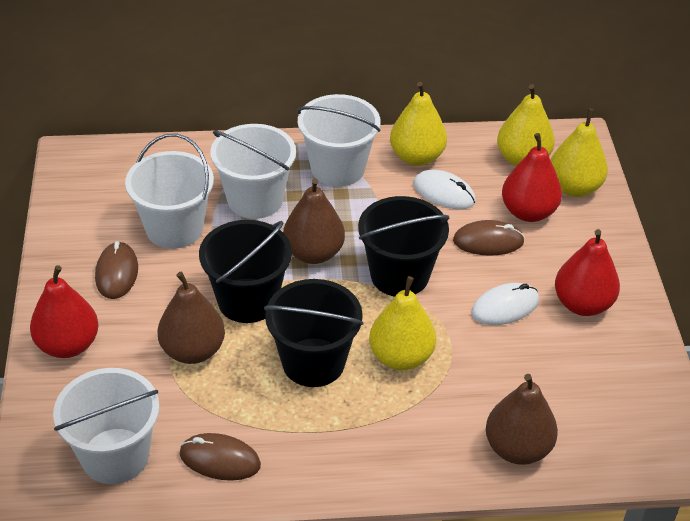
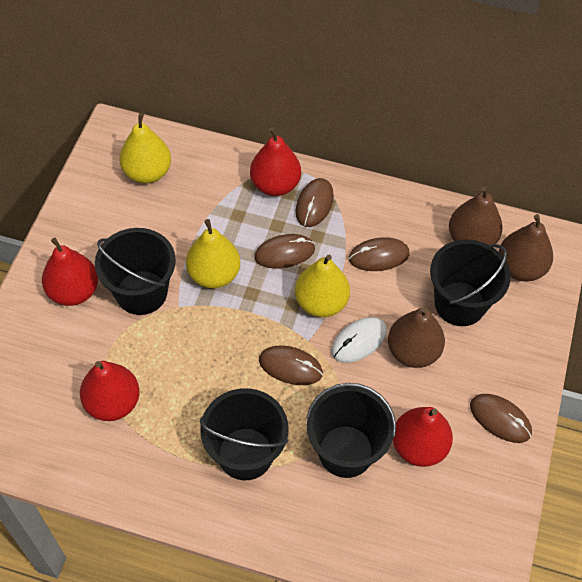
black bucket: 3 -> 4
brown mouse: 3 -> 5
red pear: 3 -> 4
white bucket: 4 -> 0
white mouse: 2 -> 1
yellow pear: 4 -> 3

